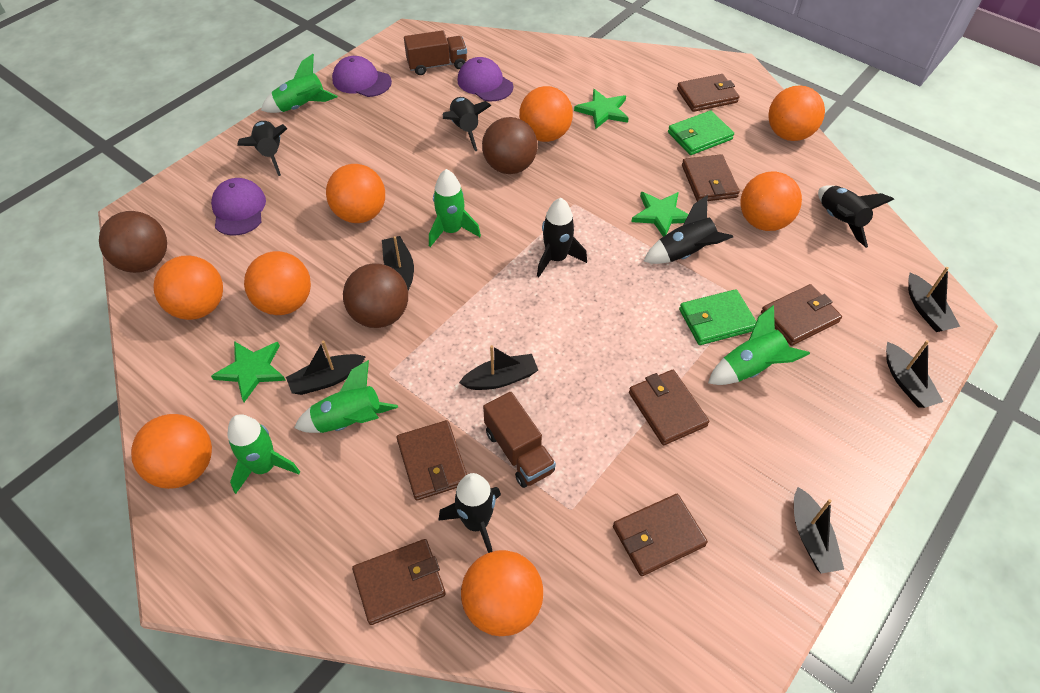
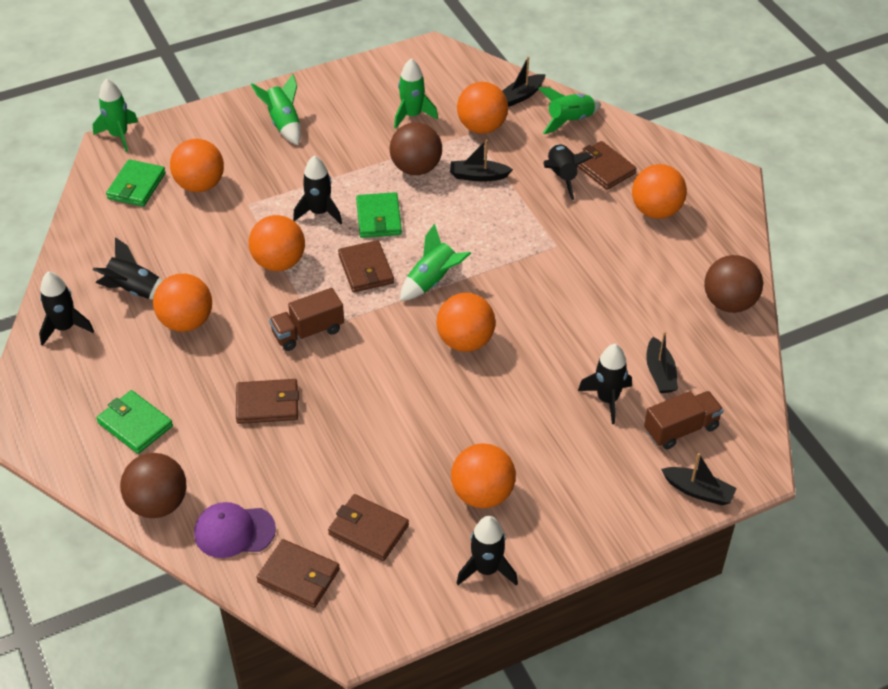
black boat: 6 -> 4
brown wallet: 7 -> 5
green star: 3 -> 0
green wallet: 2 -> 3
orange ball: 8 -> 7
purple cap: 3 -> 1

